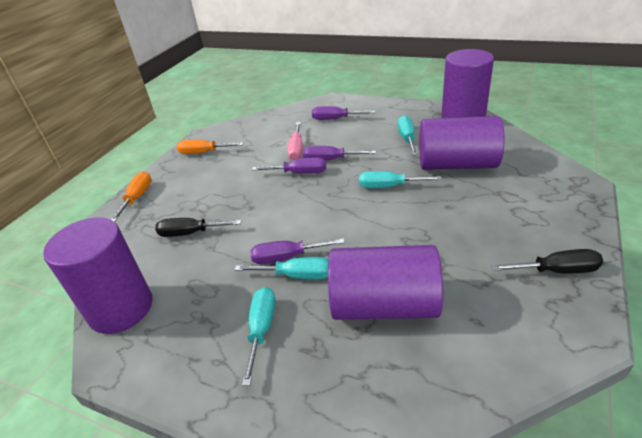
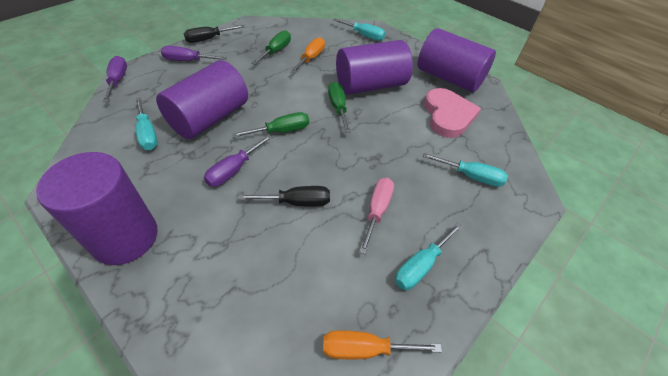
green screwdriver: 0 -> 3
pink heart: 0 -> 1
purple screwdriver: 4 -> 3

